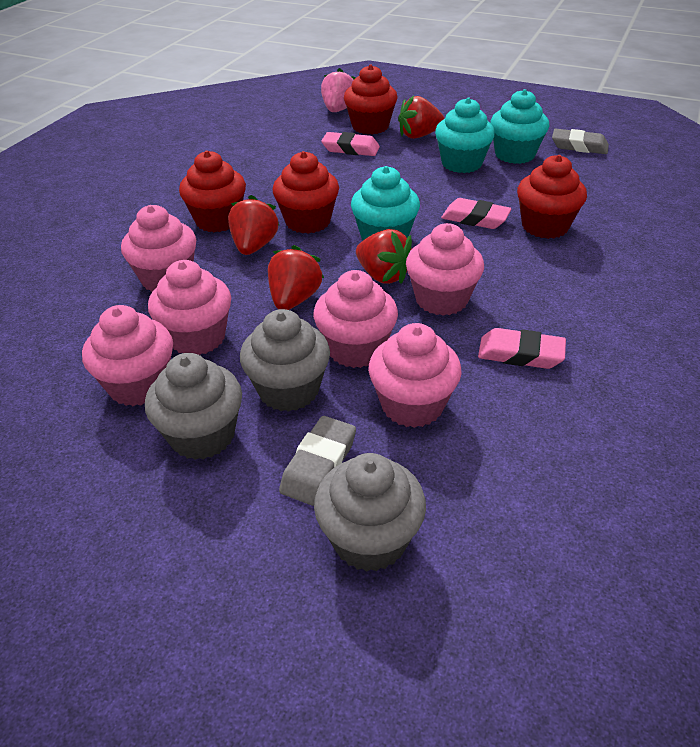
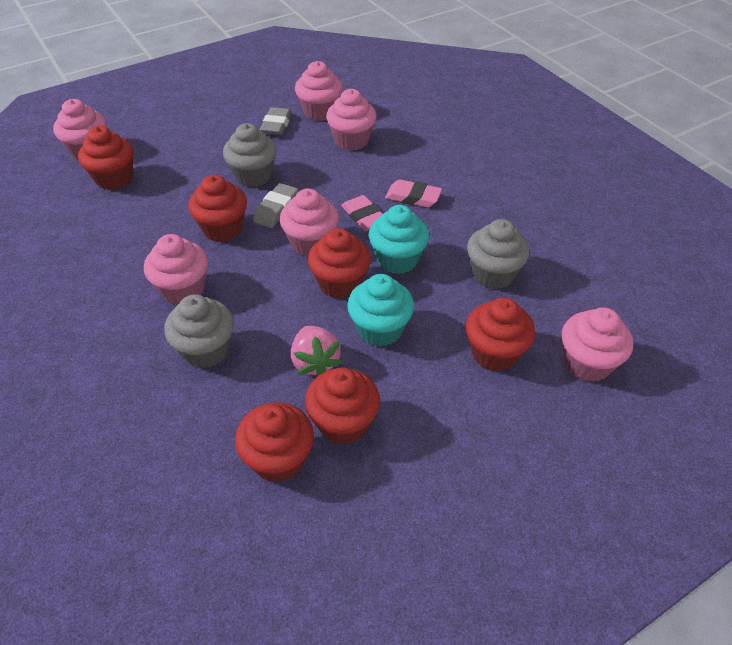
pink eraser: 3 -> 2
red cupcake: 4 -> 6
red strawberry: 4 -> 0
turquoise cupcake: 3 -> 2

